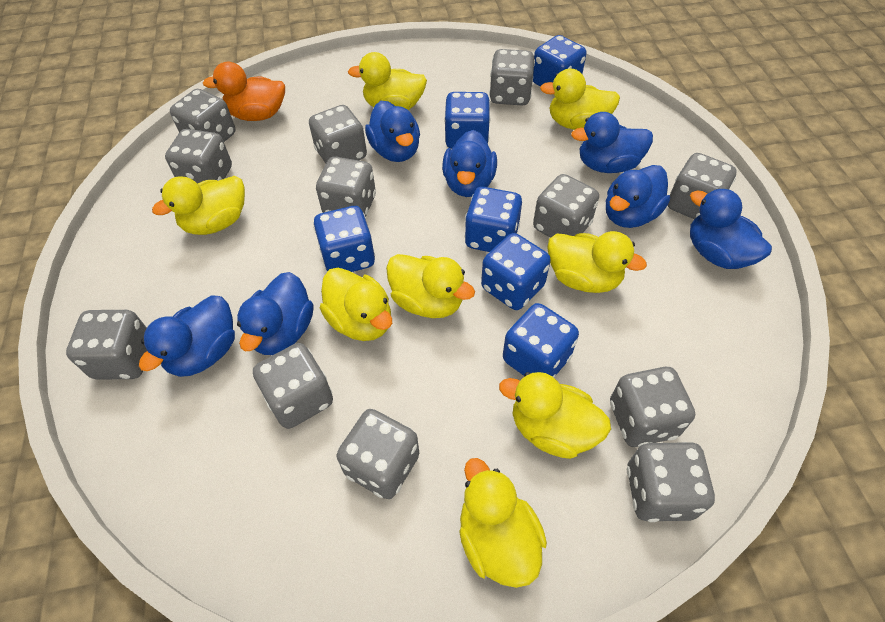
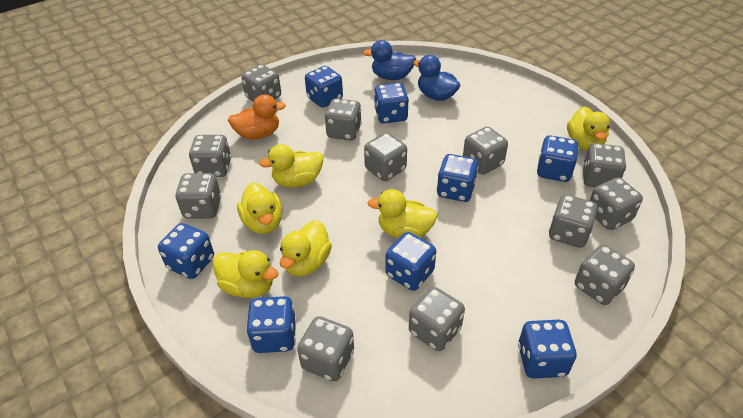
blue dice: 6 -> 8
blue duck: 7 -> 2
yellow duck: 8 -> 6

